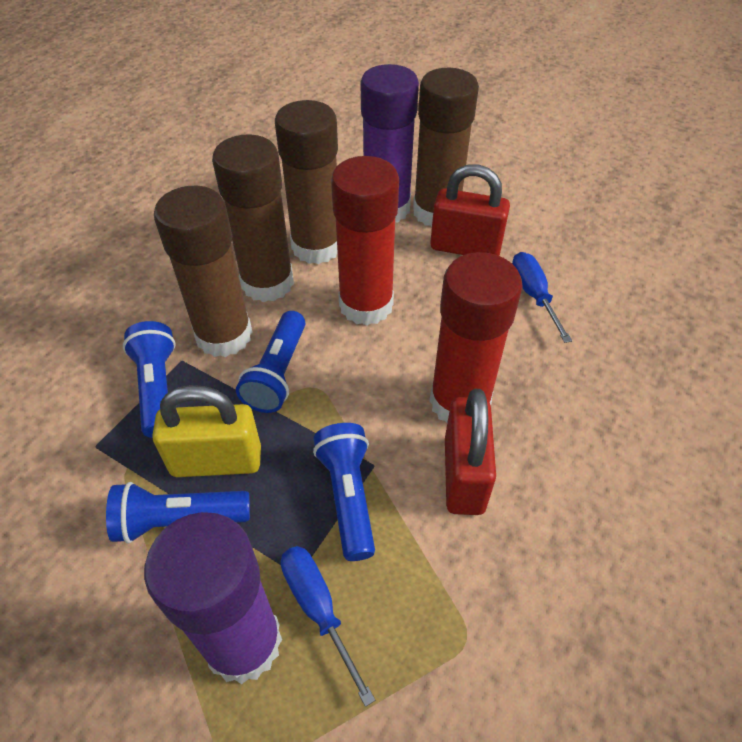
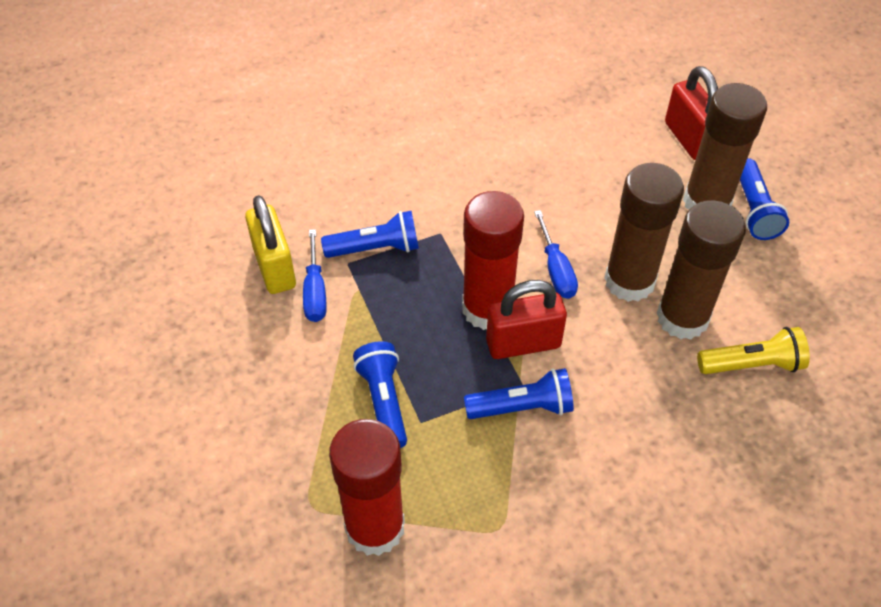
brown glue stick: 4 -> 3
purple glue stick: 2 -> 0
yellow flashlight: 0 -> 1

